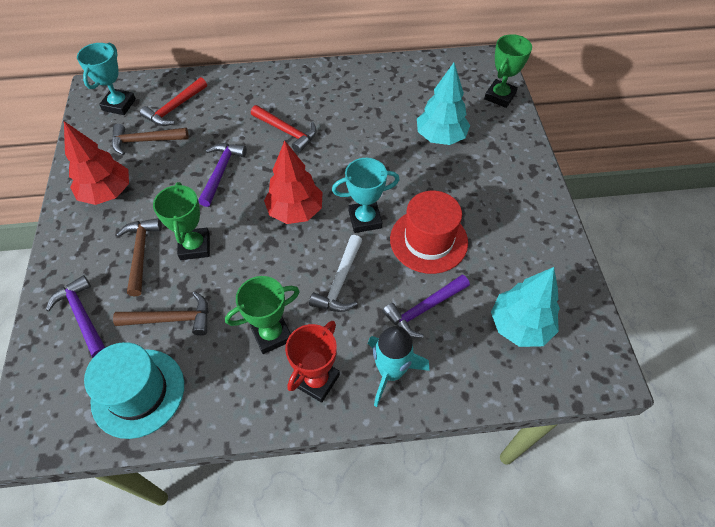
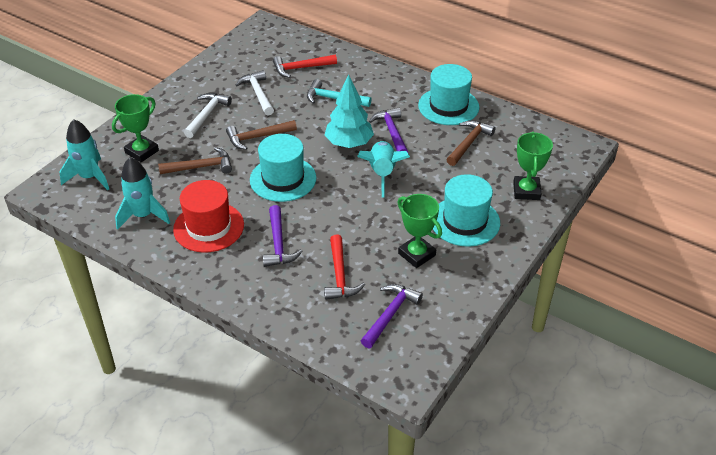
red tree: 2 -> 0
red trophy: 1 -> 0
turquoise hammer: 0 -> 1
turquoise hat: 1 -> 3
turquoise rocket: 1 -> 3
turquoise tree: 2 -> 1
turquoise trophy: 2 -> 0
white hammer: 1 -> 2

